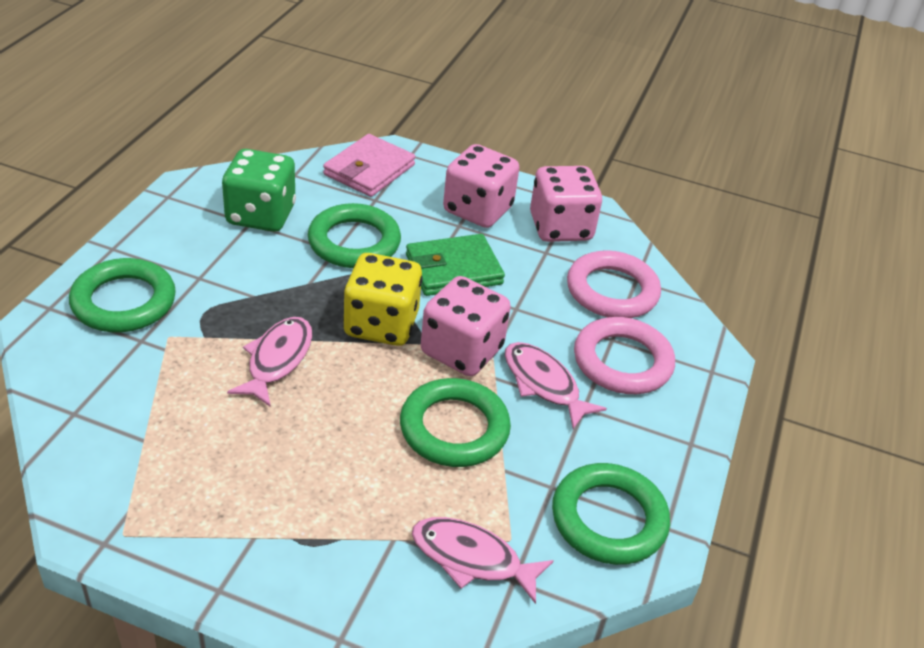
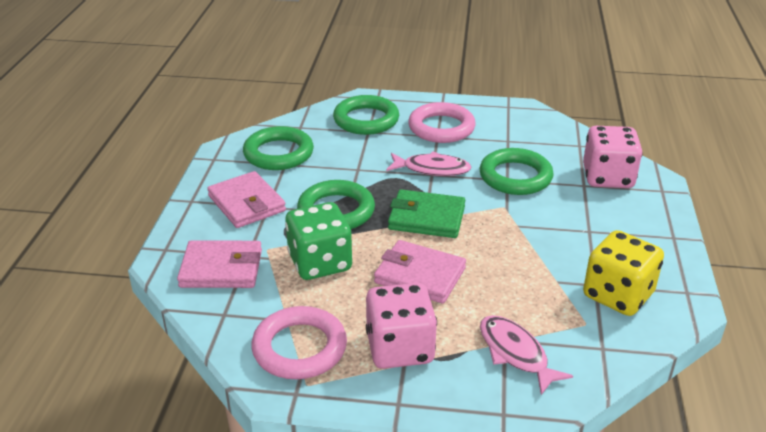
pink dice: 3 -> 2
pink fish: 3 -> 2
pink wallet: 1 -> 3

